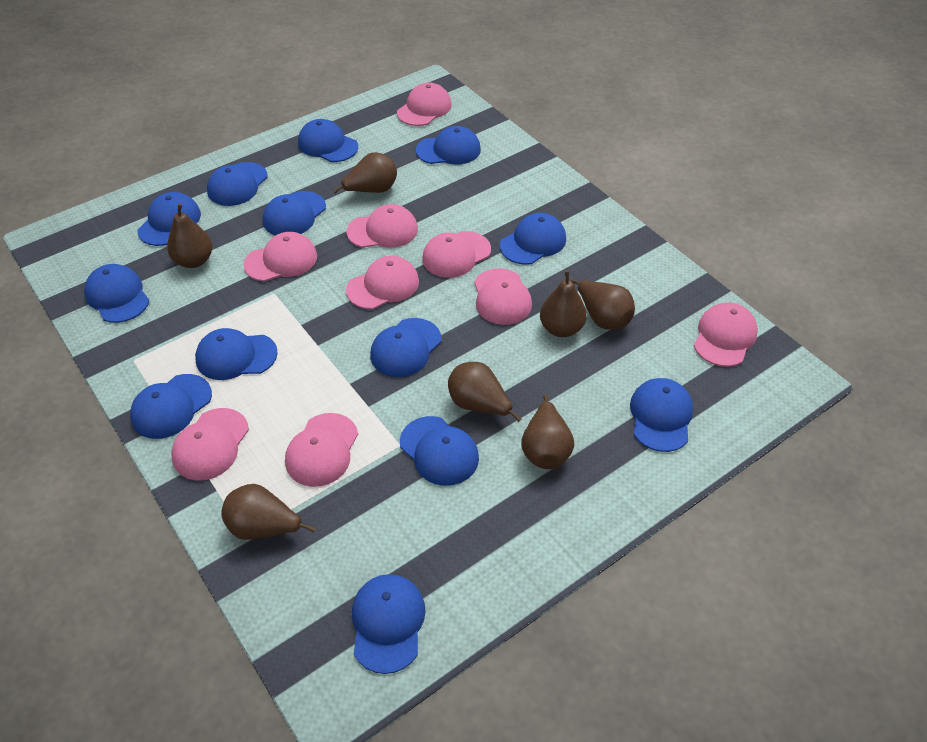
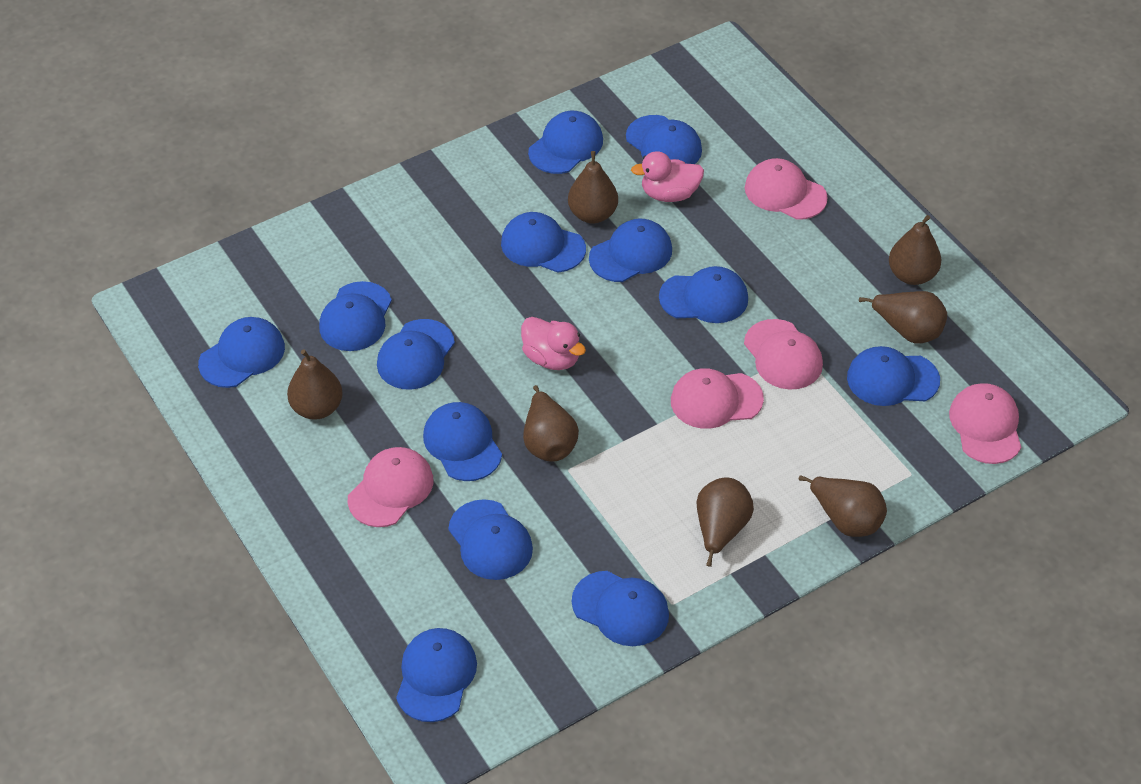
pink cap: 9 -> 5
pink duck: 0 -> 2

